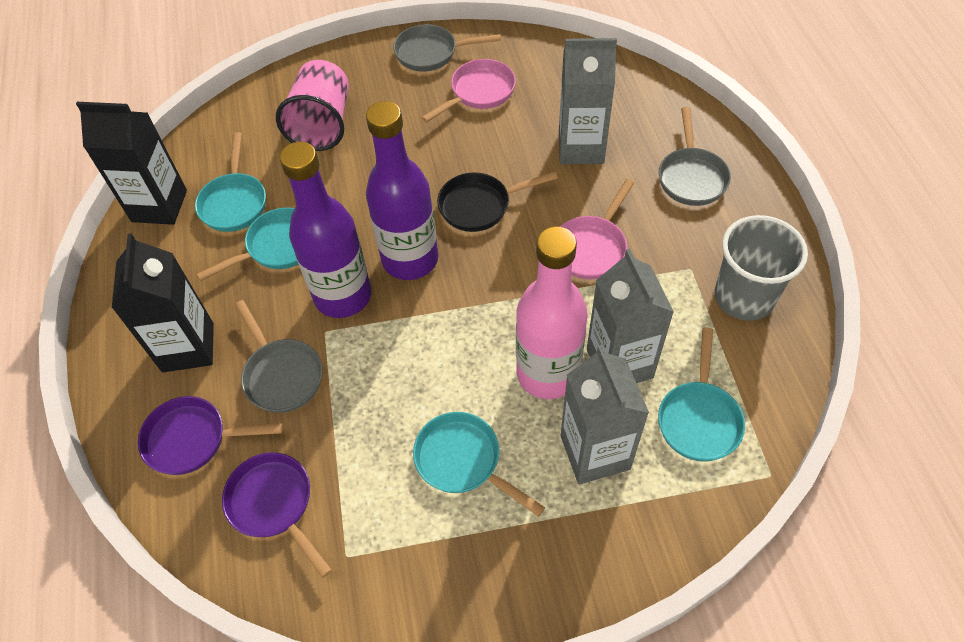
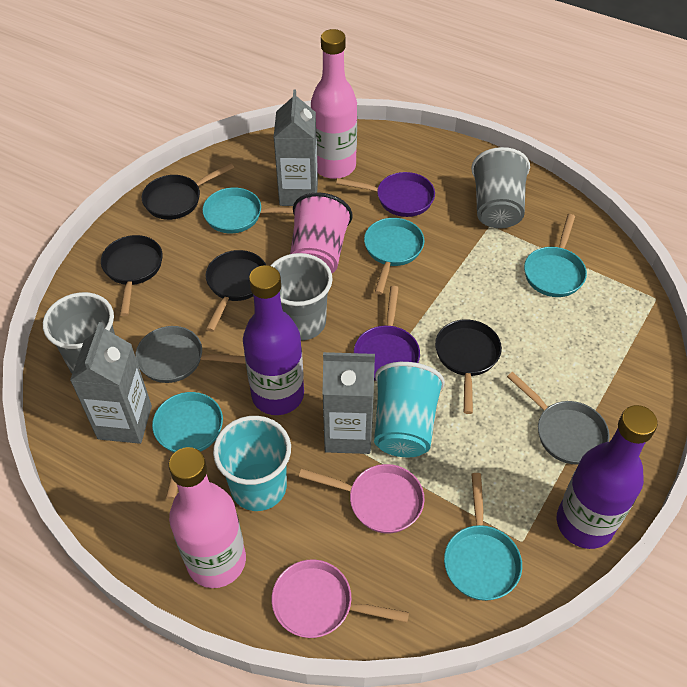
black carton: 2 -> 0
black pan: 1 -> 4
grey cup: 1 -> 3
grey pan: 3 -> 2
pink bottle: 1 -> 2
turquoise cup: 0 -> 2
turquoise pan: 4 -> 5

